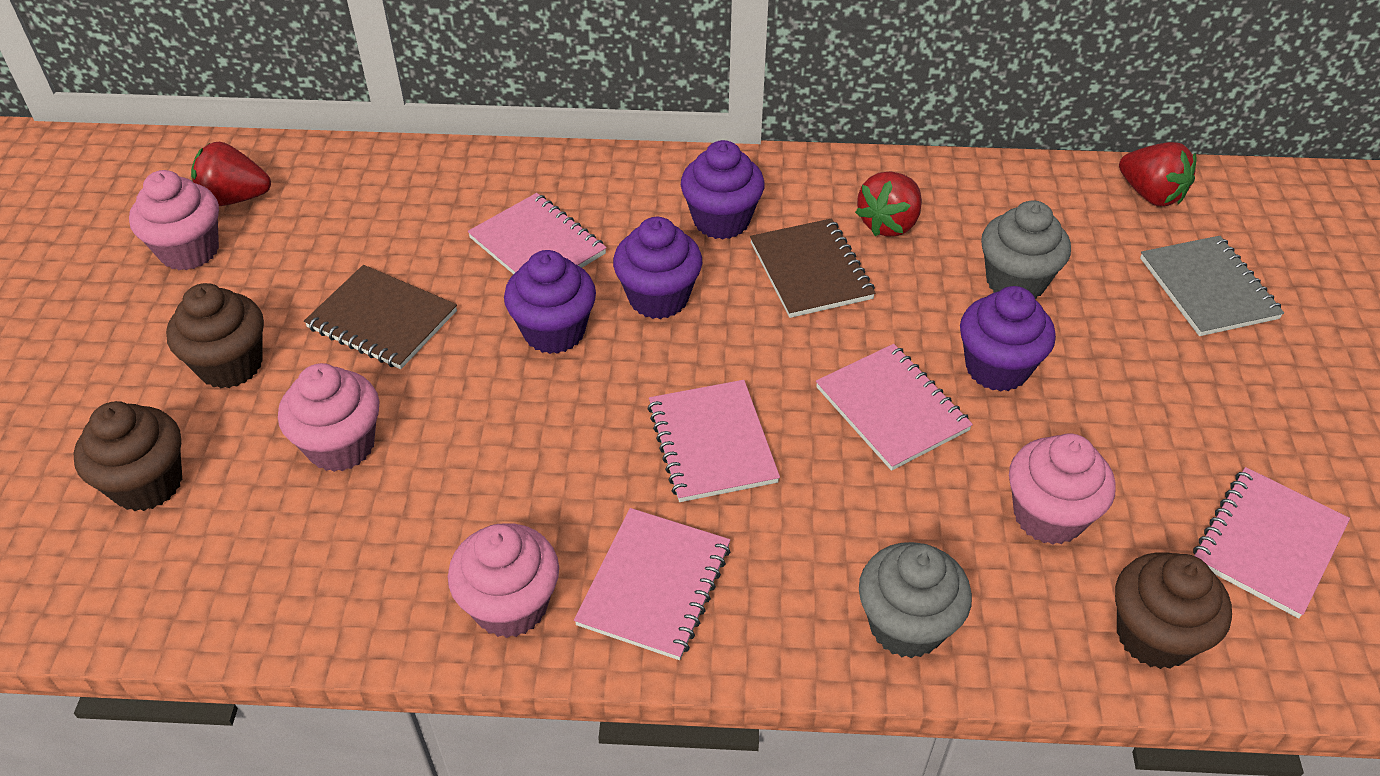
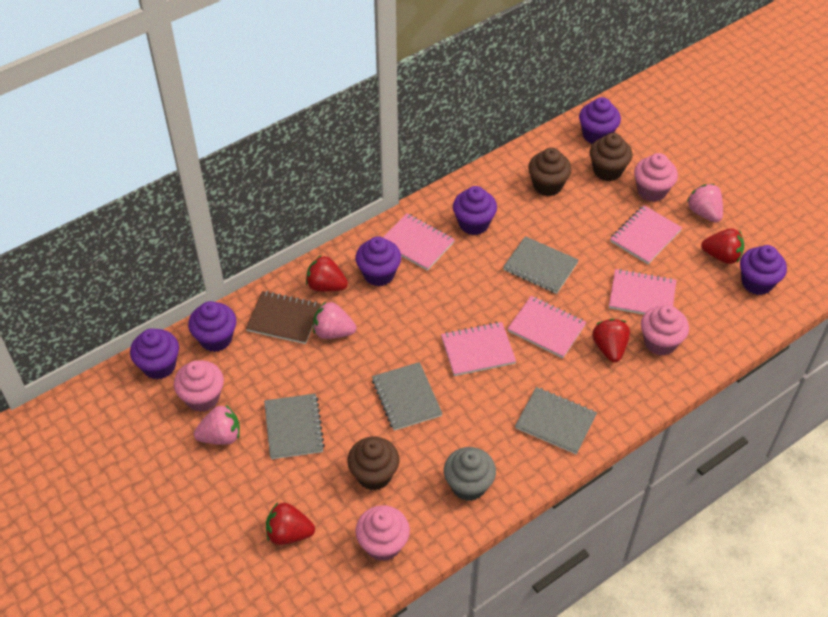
brown notebook: 2 -> 1
grey cupcake: 2 -> 1
grey notebook: 1 -> 4
pink strawberry: 0 -> 3
purple cupcake: 4 -> 6
red strawberry: 3 -> 4

